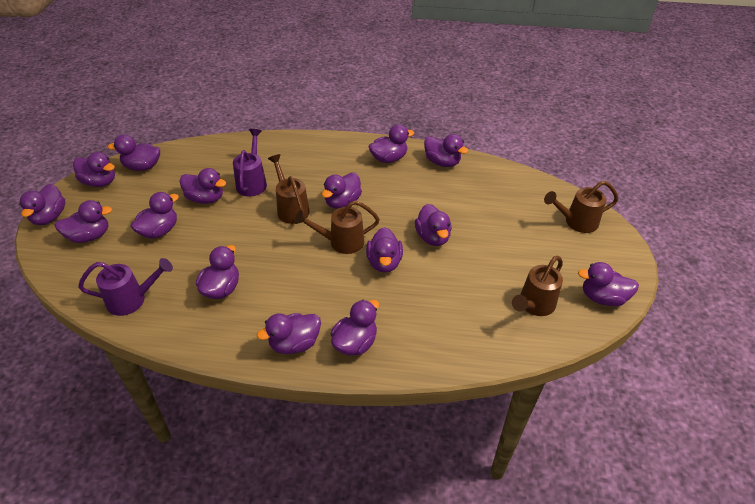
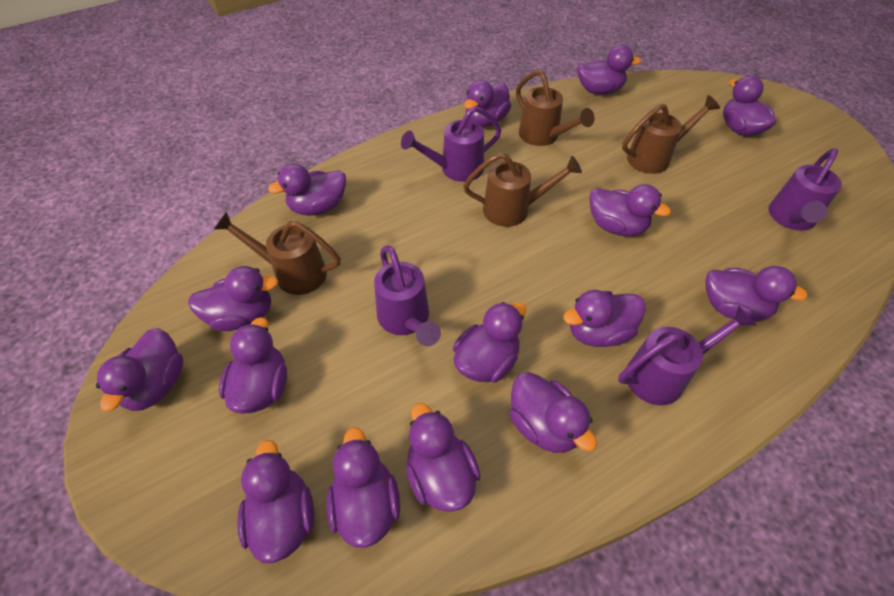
purple watering can: 2 -> 4

